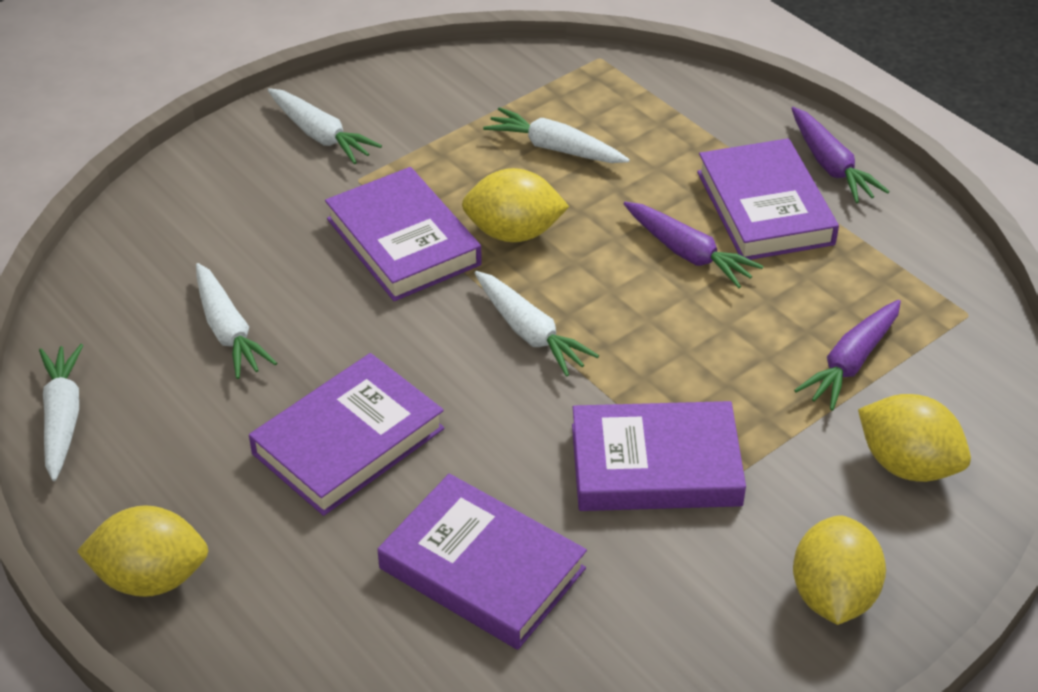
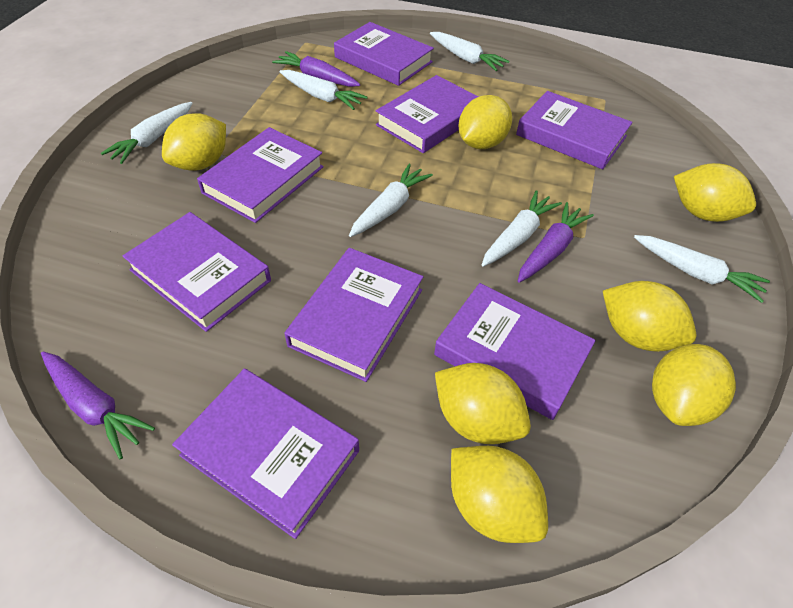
purple book: 5 -> 8
white carrot: 5 -> 6
yellow lemon: 4 -> 7

